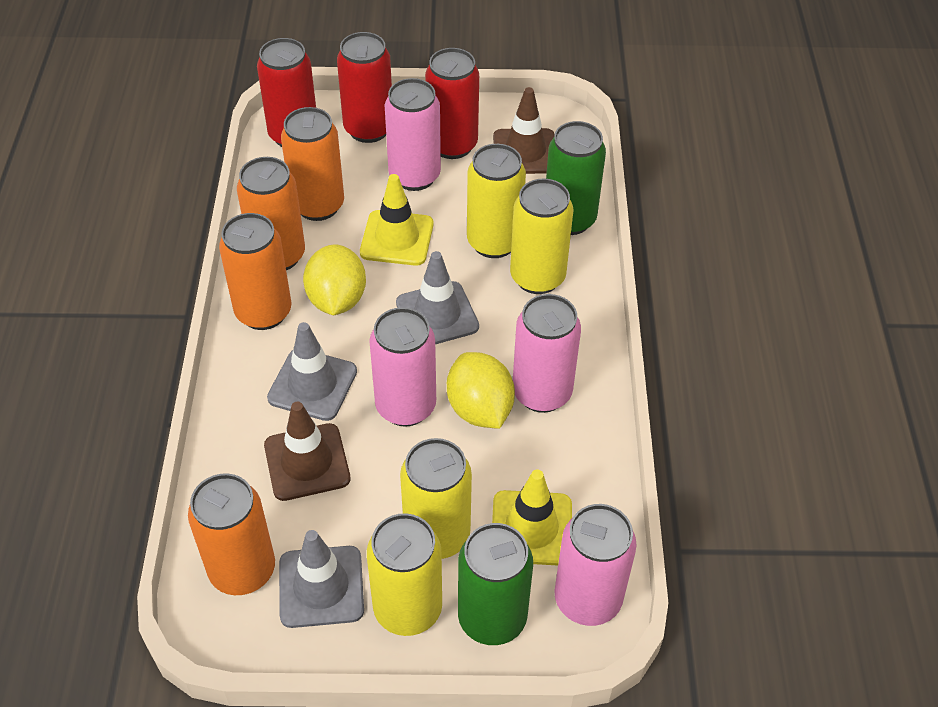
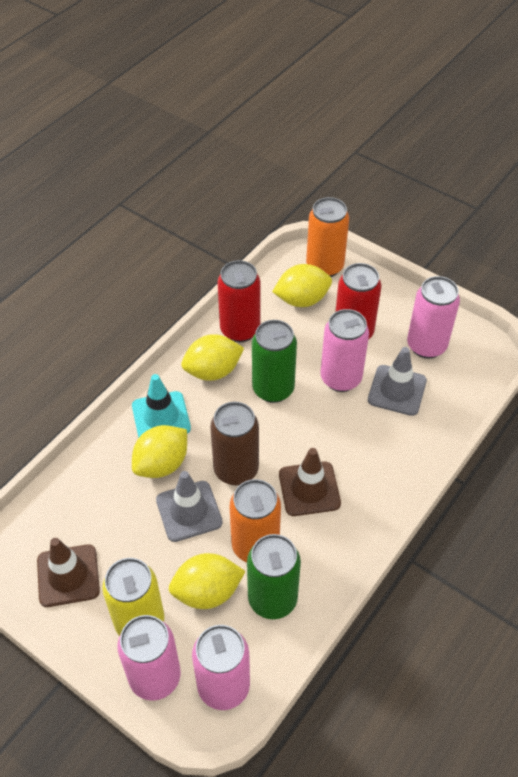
brown can: 0 -> 1
grey traffic cone: 3 -> 2
orange can: 4 -> 2
red can: 3 -> 2
turquoise traffic cone: 0 -> 1
yellow can: 4 -> 1
yellow lemon: 2 -> 4
yellow traffic cone: 2 -> 0

